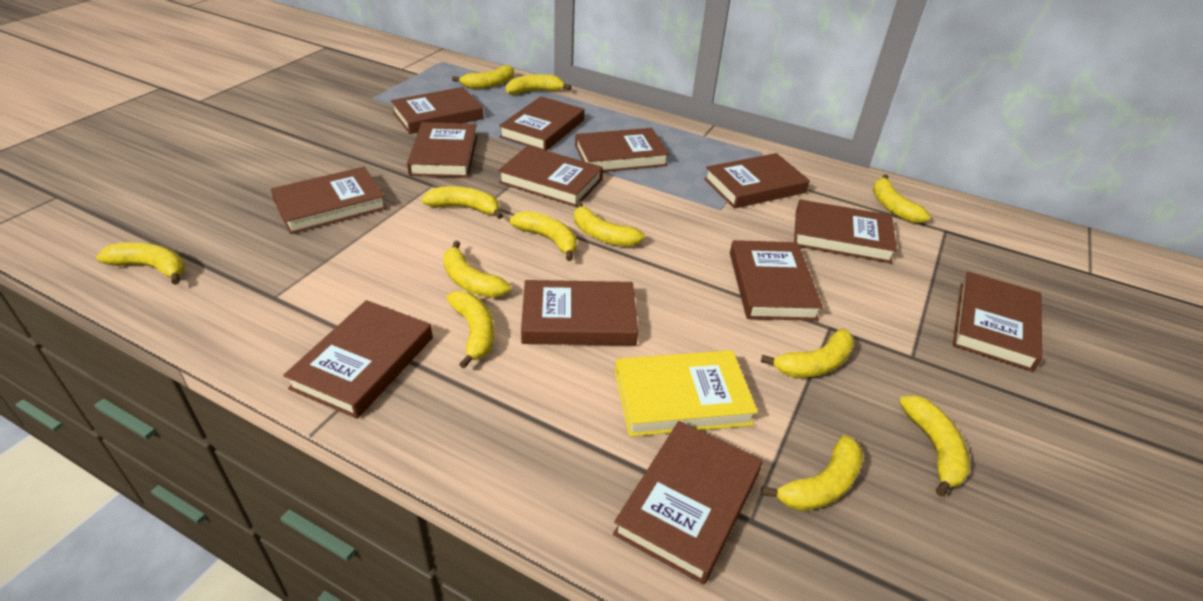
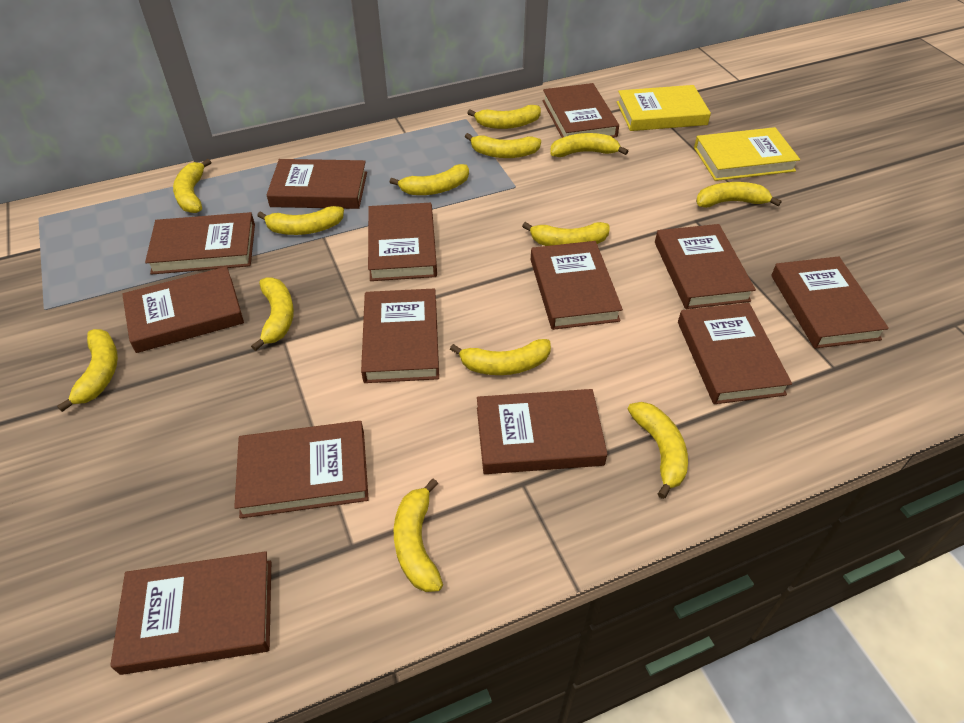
yellow banana: 12 -> 13
yellow book: 1 -> 2

